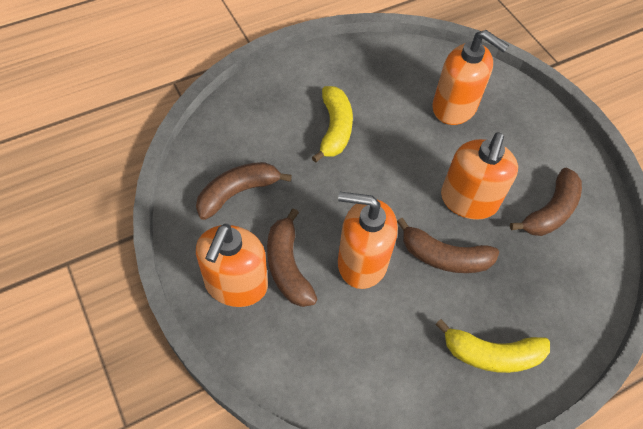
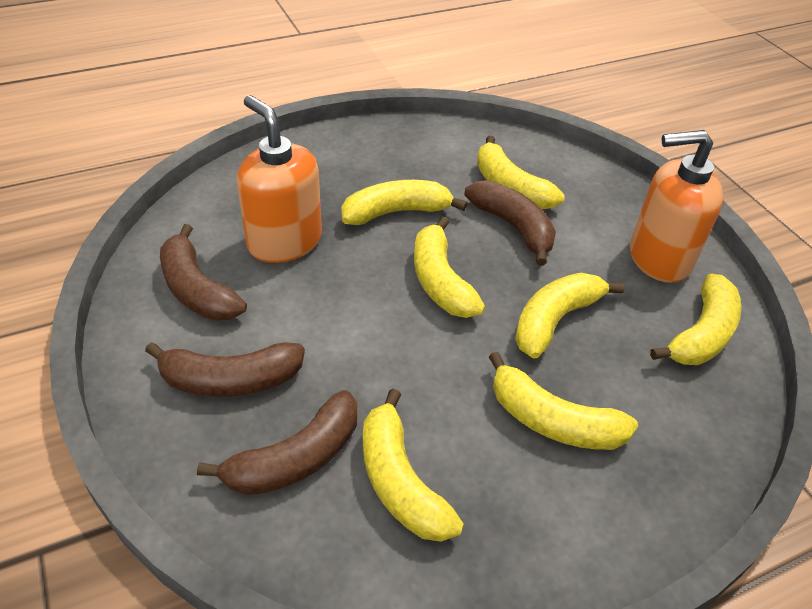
orange soap dispenser: 4 -> 2
yellow banana: 2 -> 7

